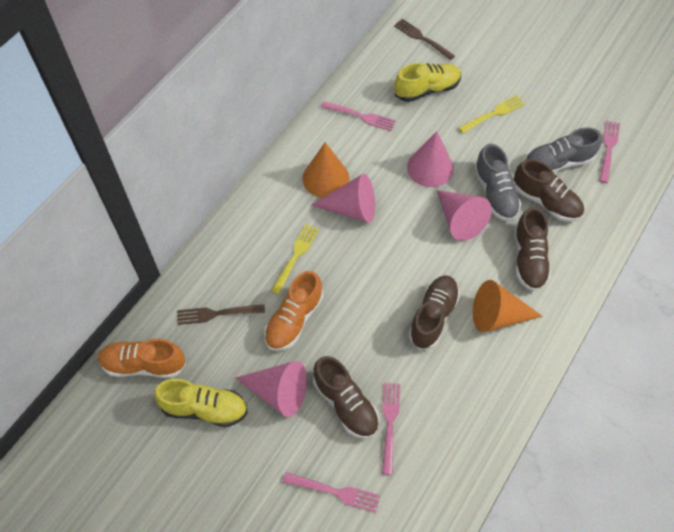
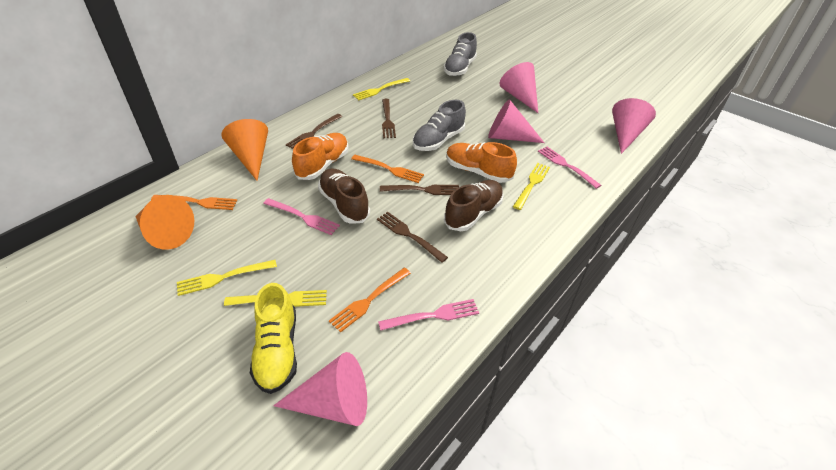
brown fork: 2 -> 4
brown shoe: 4 -> 2
orange fork: 0 -> 3
pink fork: 4 -> 3
yellow fork: 2 -> 4
yellow shoe: 2 -> 1

